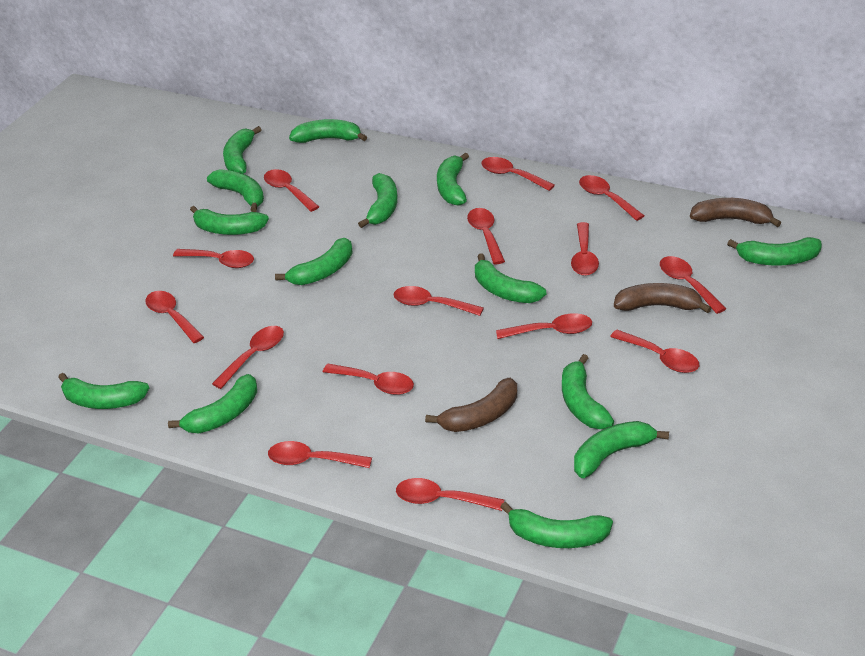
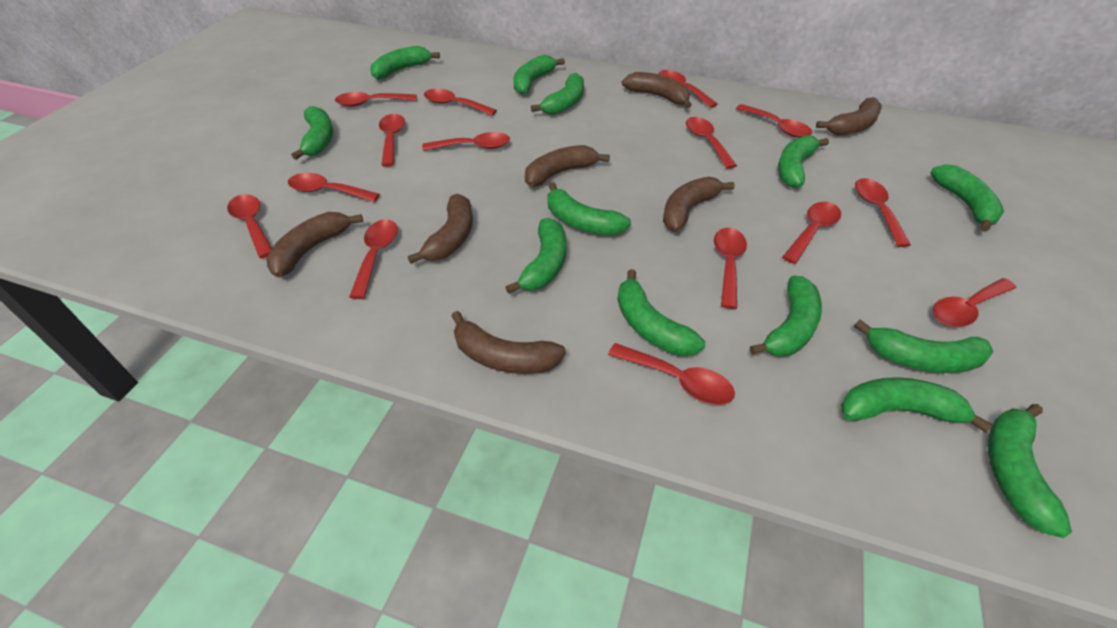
brown banana: 3 -> 7
green banana: 14 -> 13

